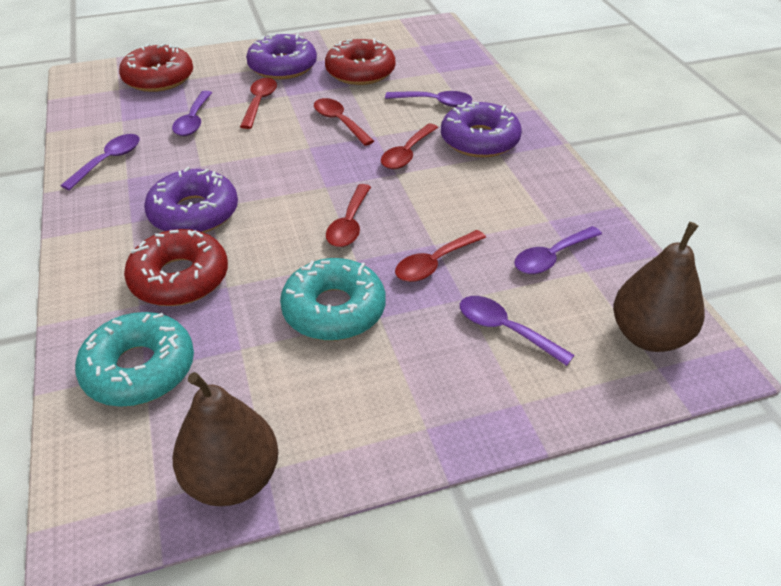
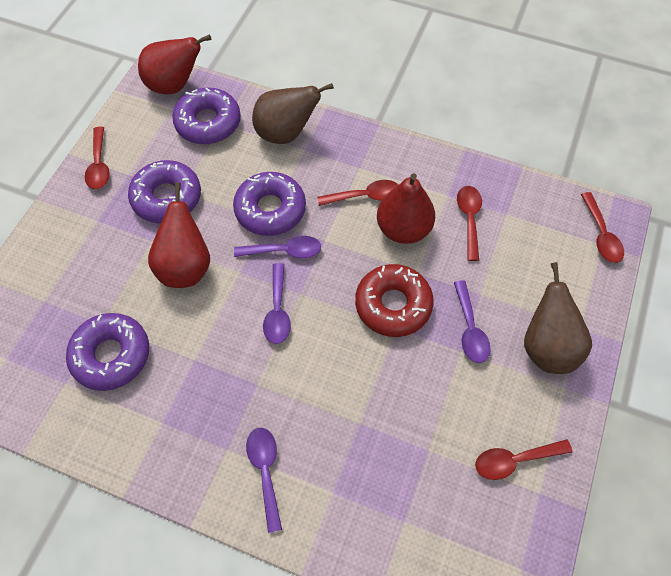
purple donut: 3 -> 4
purple spoon: 5 -> 4
red donut: 3 -> 1
red pear: 0 -> 3
turquoise donut: 2 -> 0

